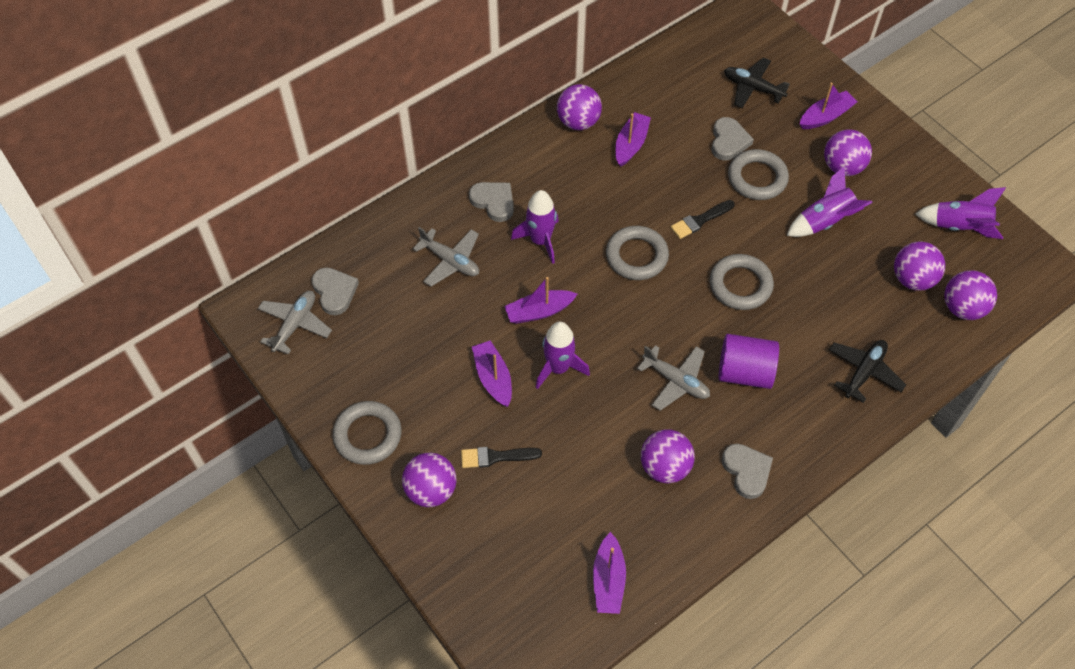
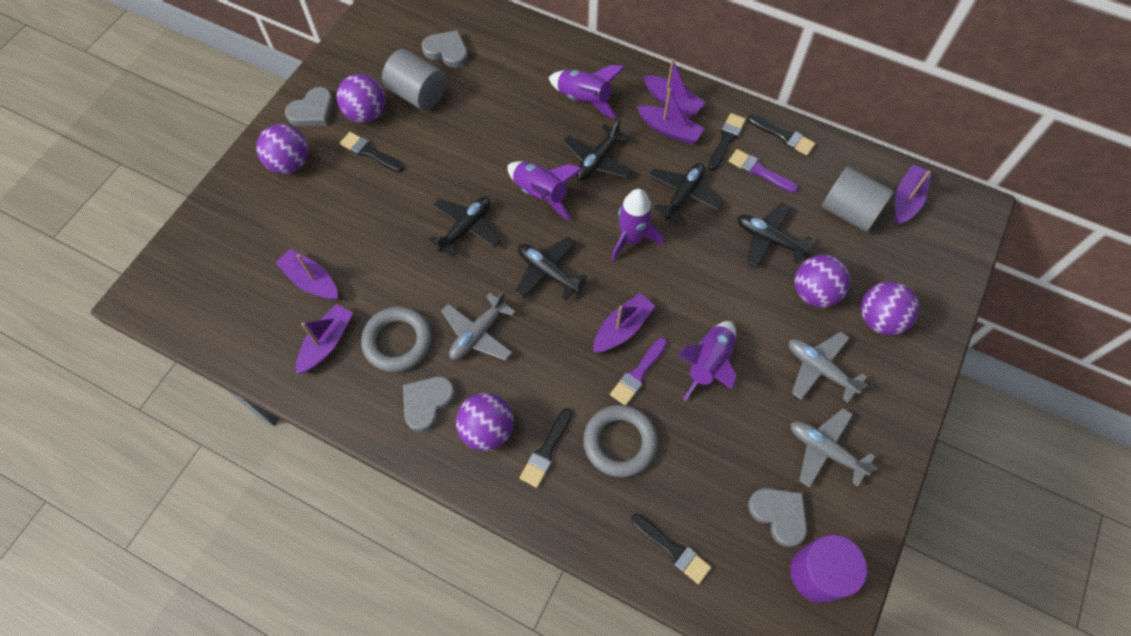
black brush: 2 -> 5
black plane: 2 -> 5
grey cylinder: 0 -> 2
grey ring: 4 -> 2
purple ball: 6 -> 5
purple boat: 5 -> 6
purple brush: 0 -> 2

